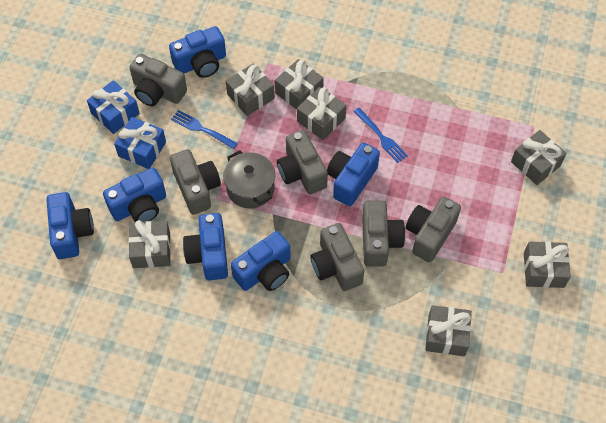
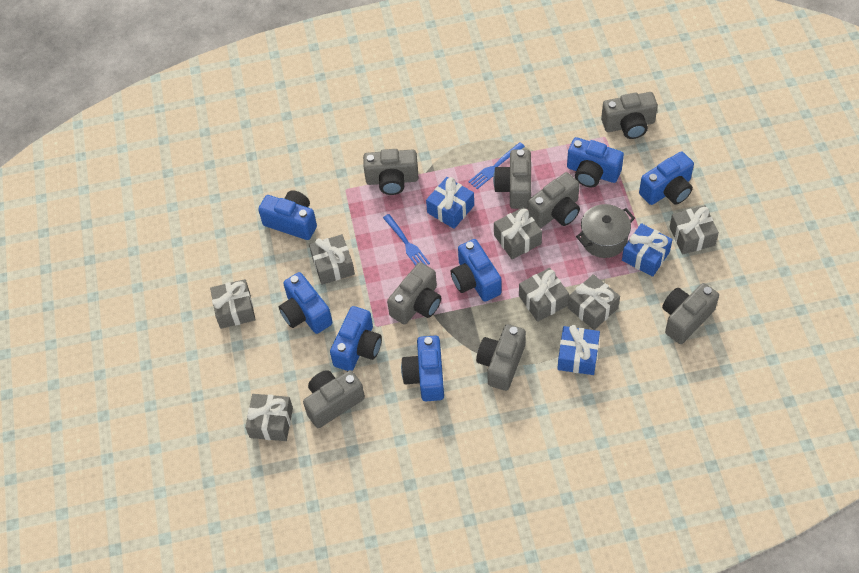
blue camera: 6 -> 7
blue gift: 2 -> 3
grey camera: 6 -> 8

